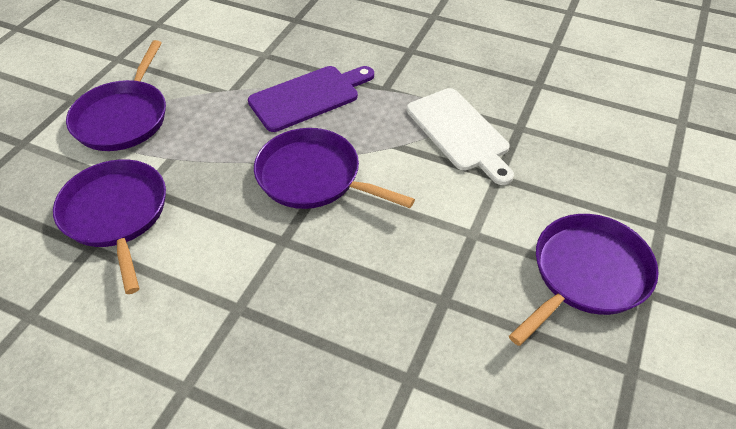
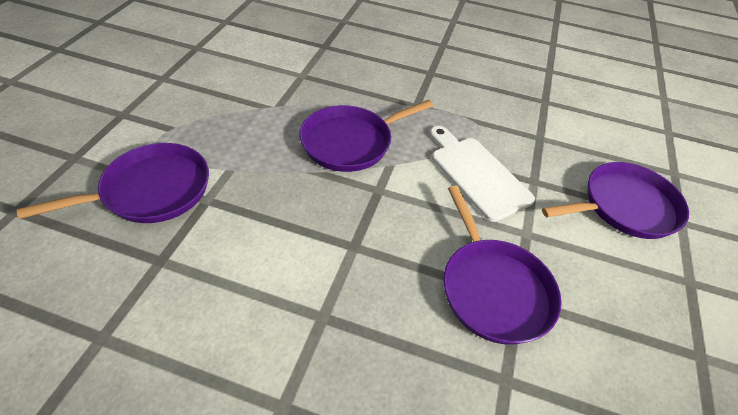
purple cutting board: 1 -> 0

